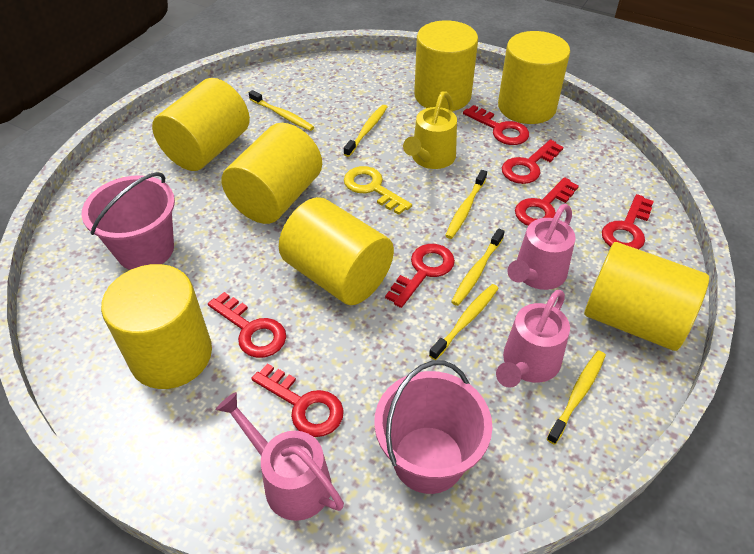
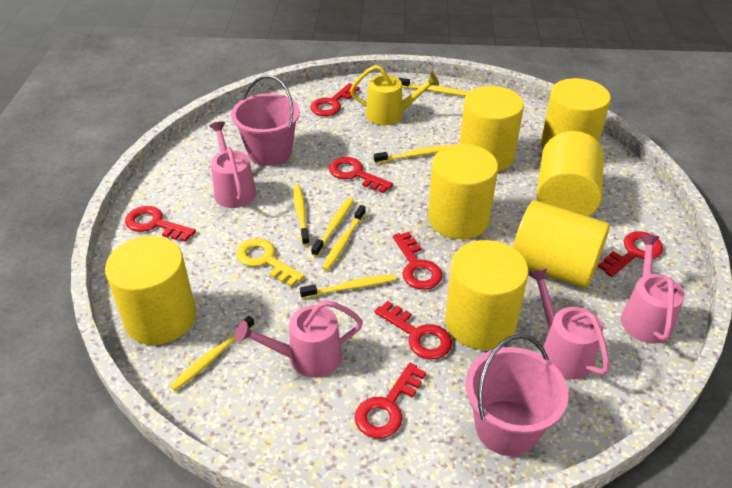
pink watering can: 3 -> 4
yellow toothbrush: 6 -> 7

